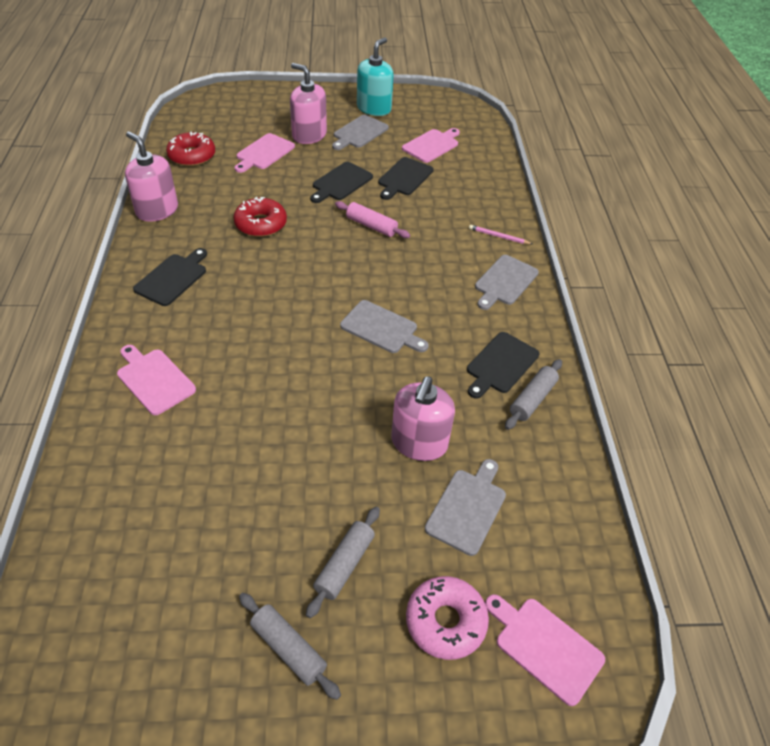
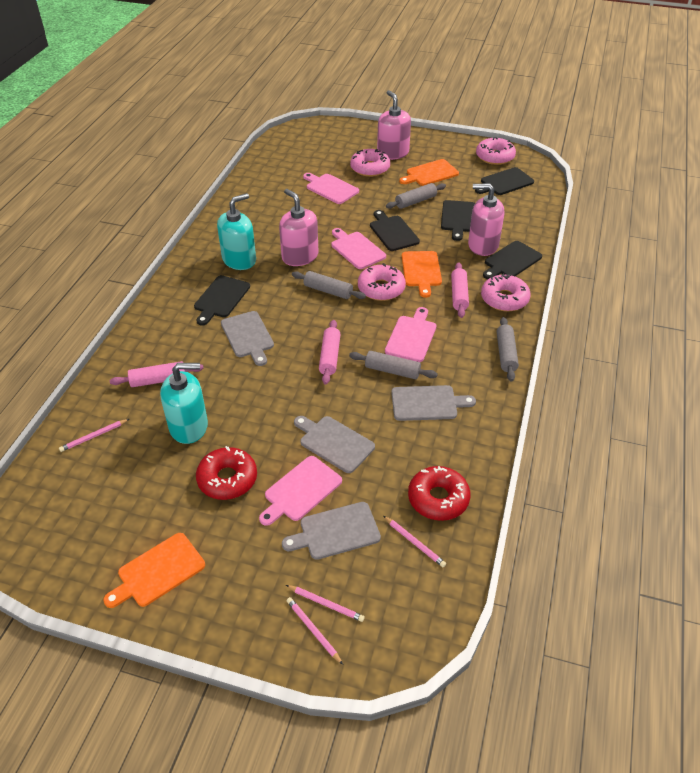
black cutting board: 4 -> 5
grey rolling pin: 3 -> 4
orange cutting board: 0 -> 3
pink donut: 1 -> 4
pink pencil: 1 -> 4
pink rolling pin: 1 -> 3
turquoise soap dispenser: 1 -> 2

